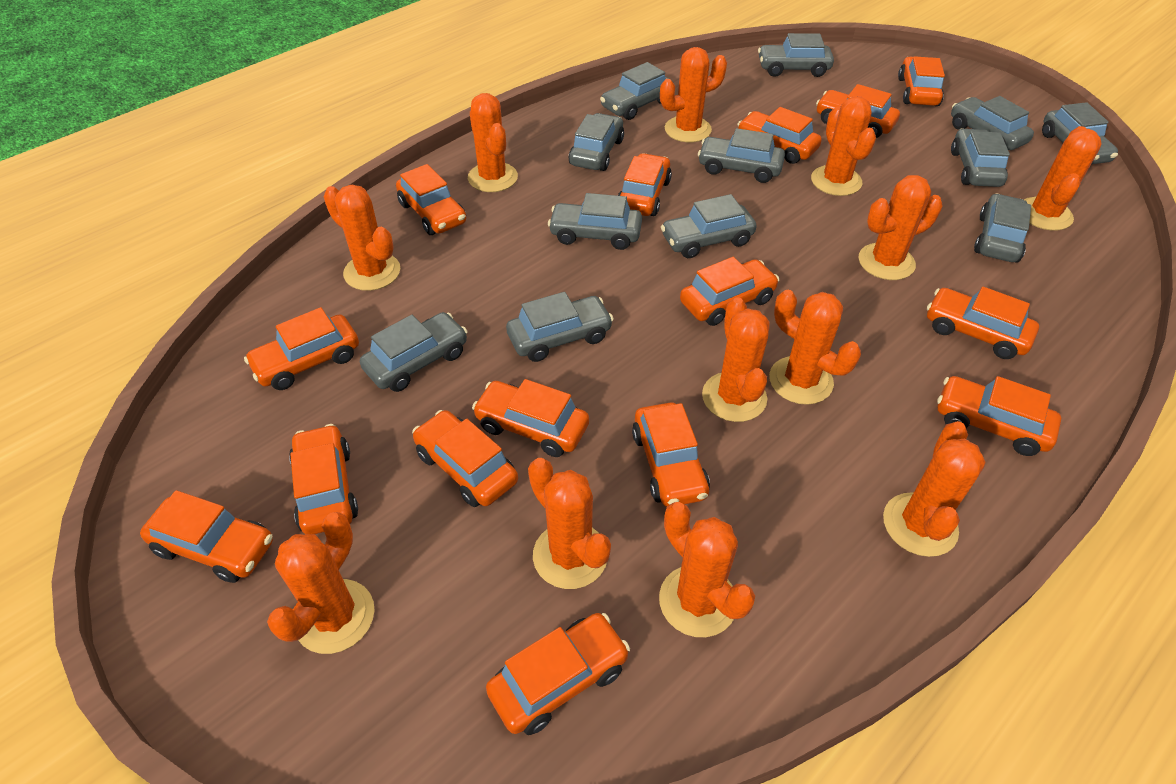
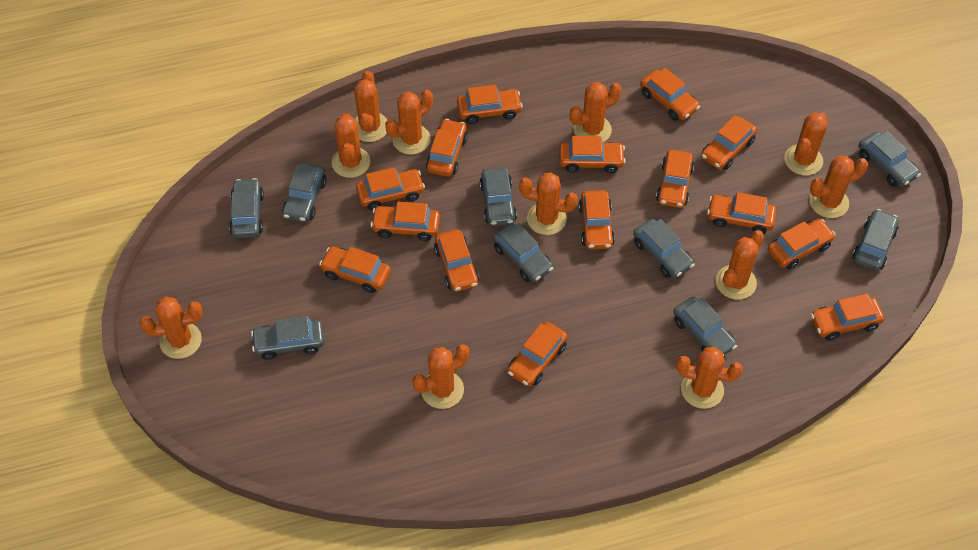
grey car: 12 -> 9
orange cactus: 12 -> 11

